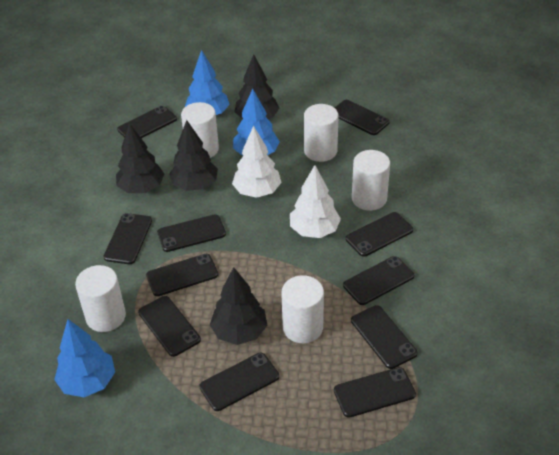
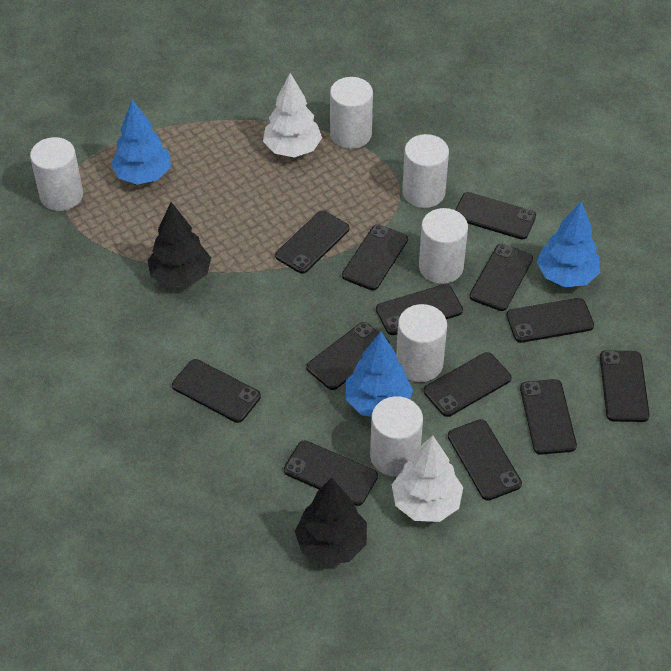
black phone: 11 -> 13
black tree: 4 -> 2
white cylinder: 5 -> 6

